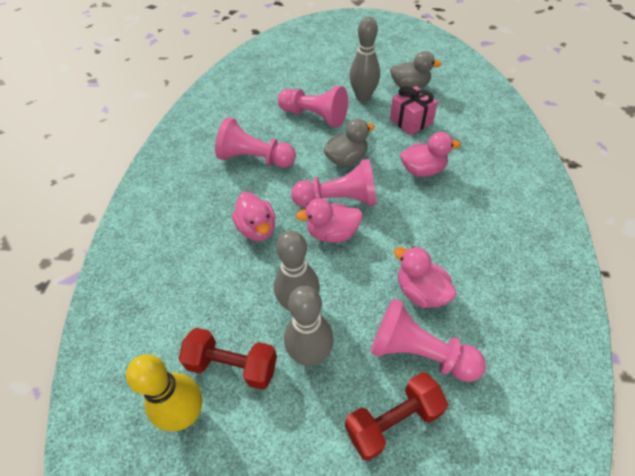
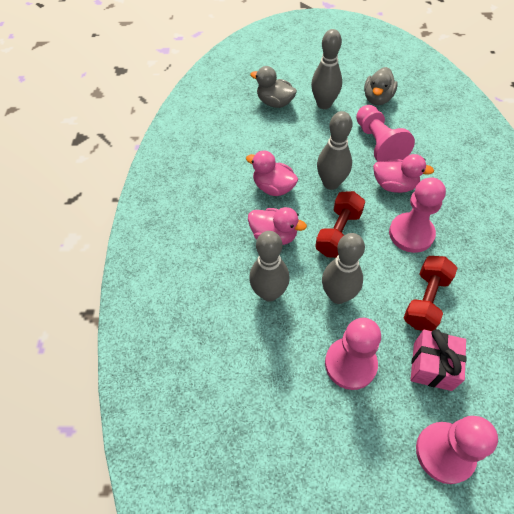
grey bowling pin: 3 -> 4
pink duck: 4 -> 3
yellow bowling pin: 1 -> 0

